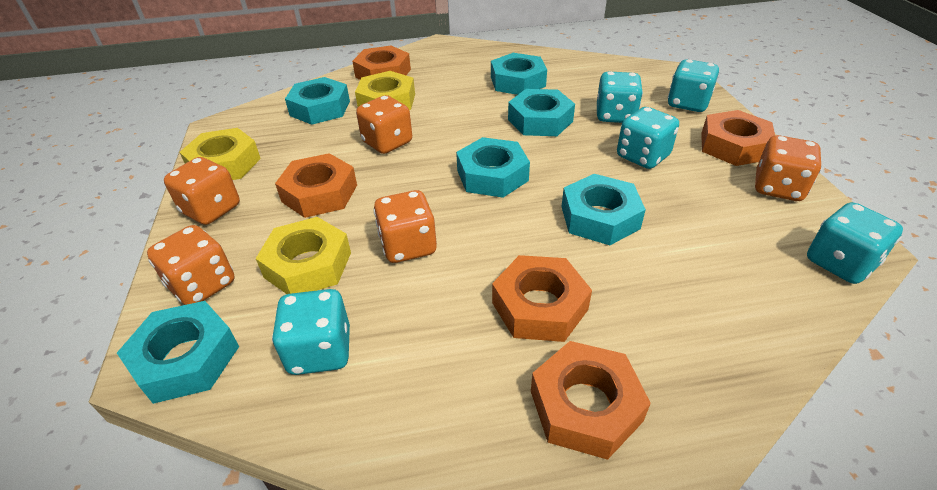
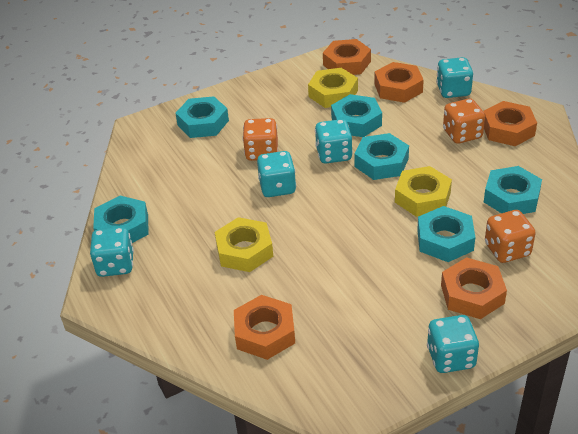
orange dice: 5 -> 3

